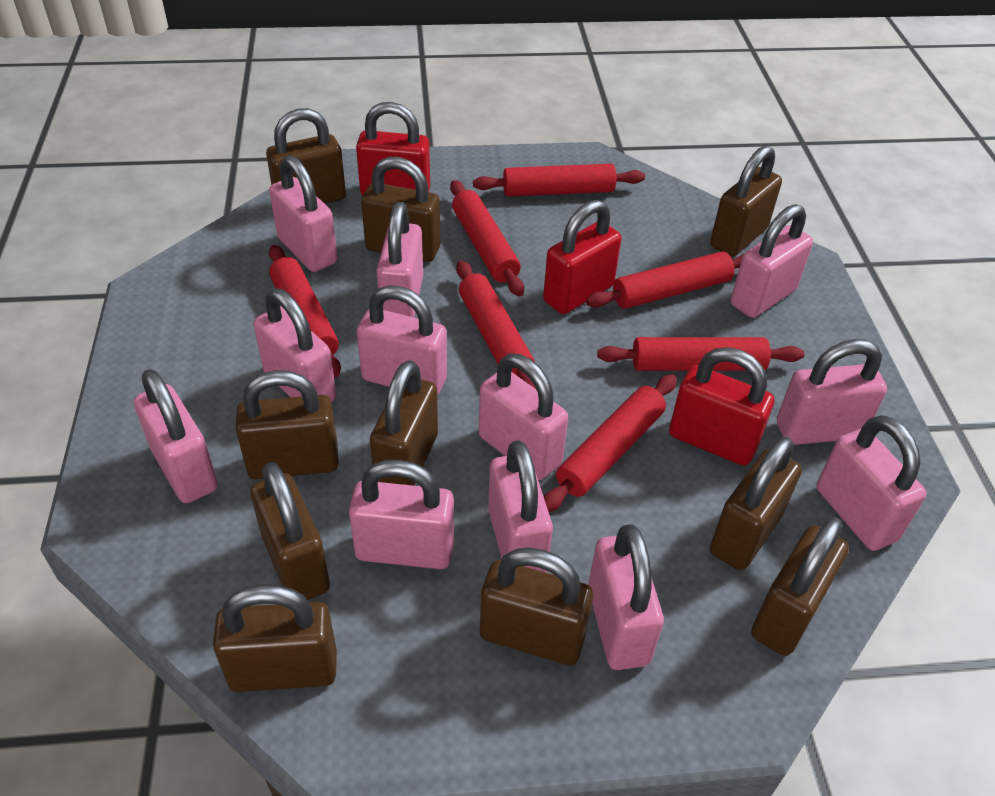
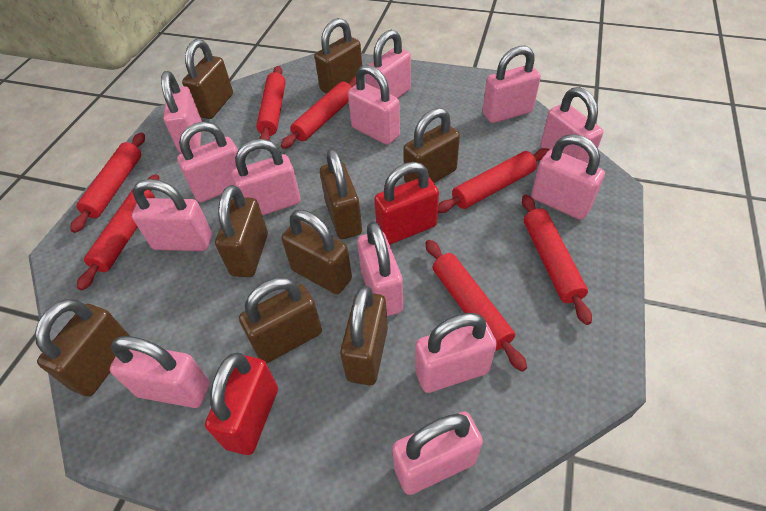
brown padlock: 10 -> 9
pink padlock: 12 -> 13
red padlock: 3 -> 2

